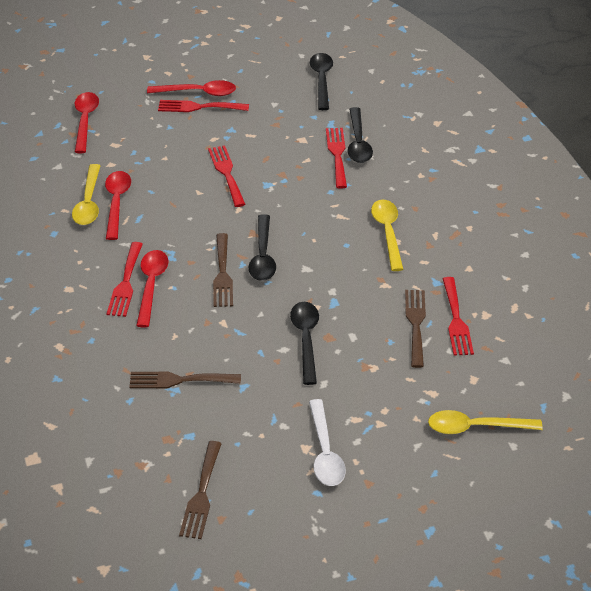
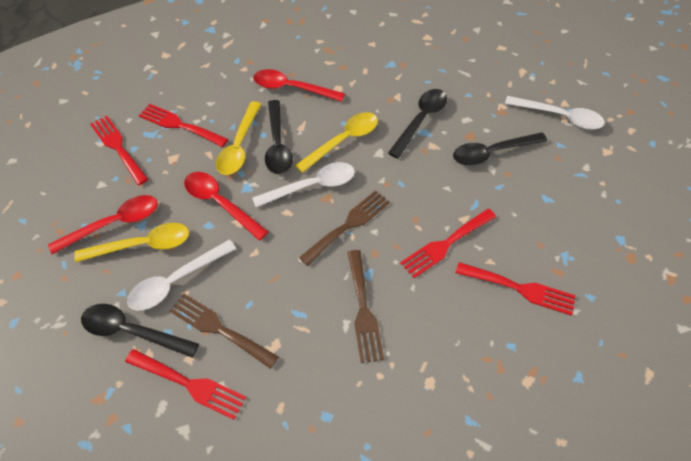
brown fork: 4 -> 3
red spoon: 4 -> 3
white spoon: 1 -> 3

